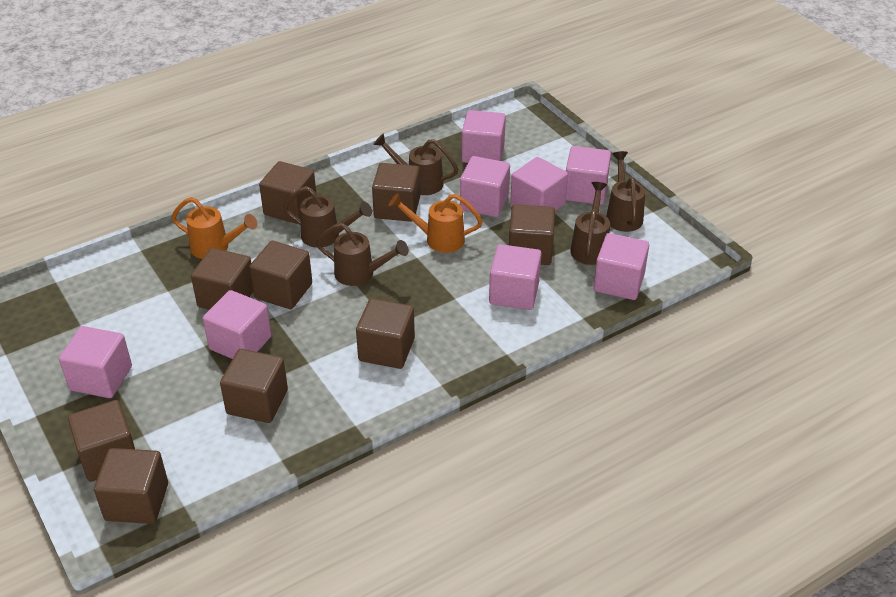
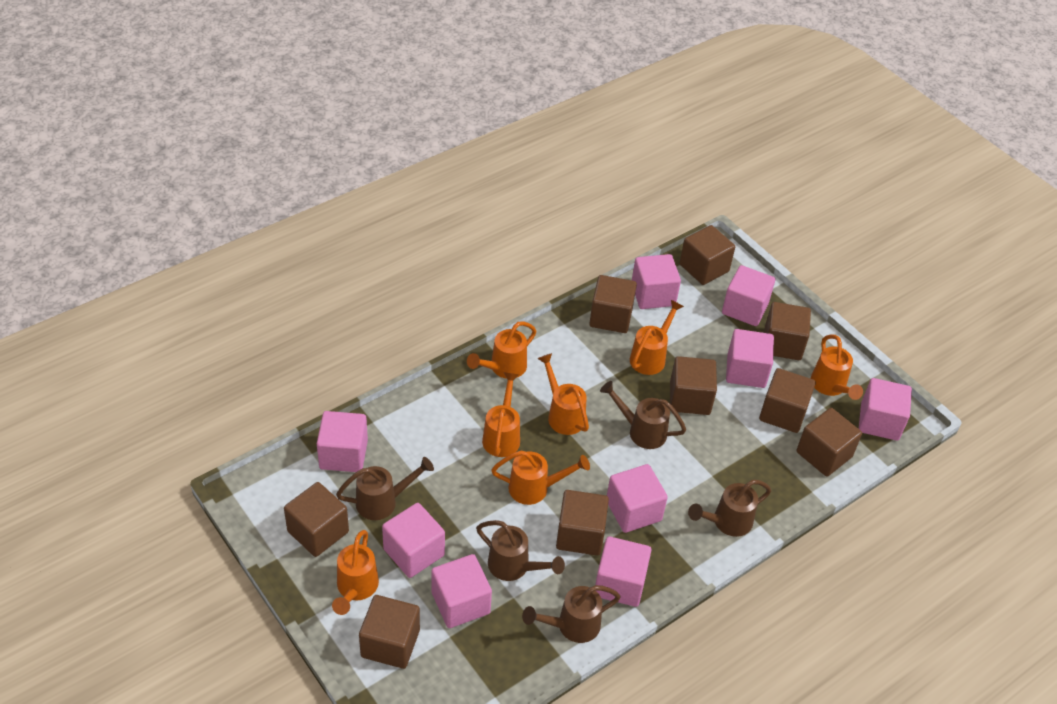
orange watering can: 2 -> 7
pink cube: 8 -> 9

